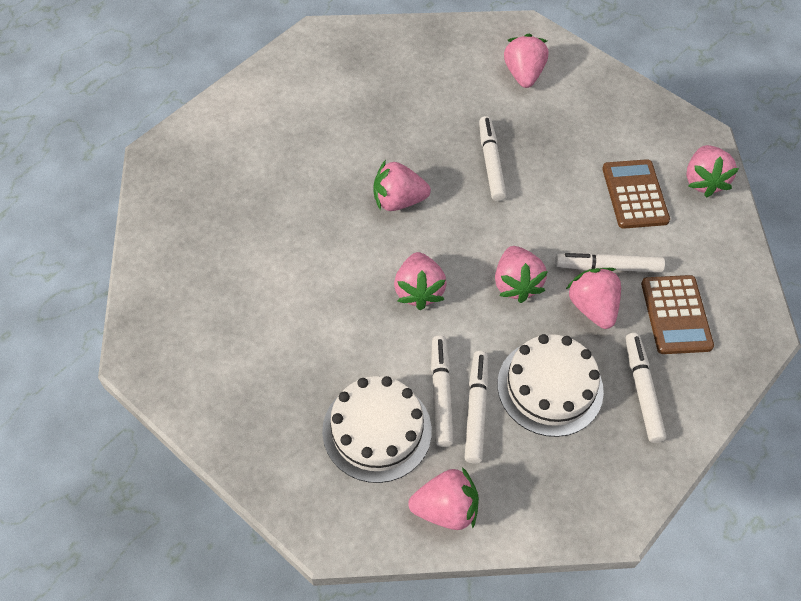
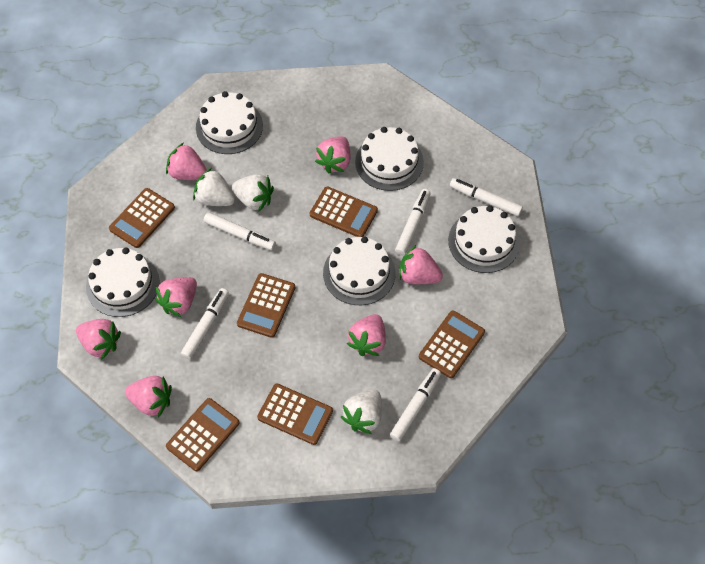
brown calculator: 2 -> 6
white cake: 2 -> 5
white strawberry: 0 -> 3

